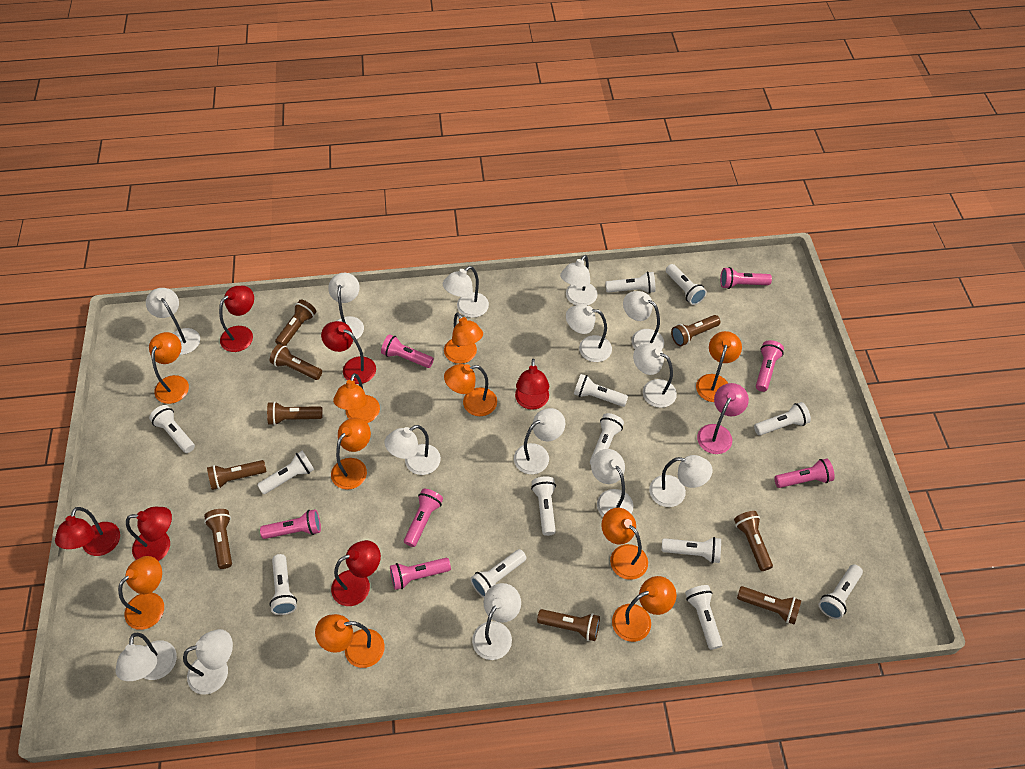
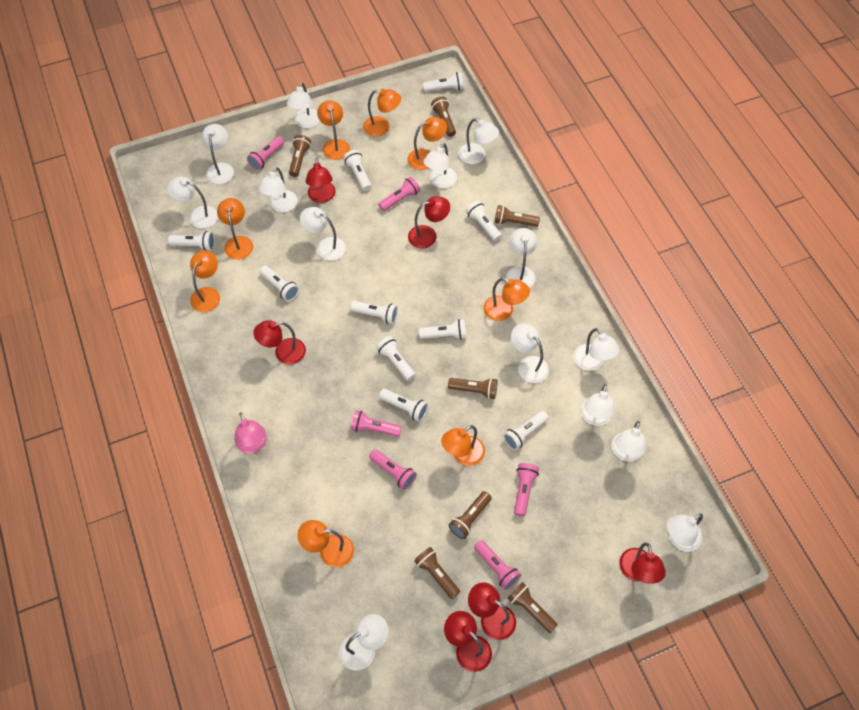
brown flashlight: 9 -> 7
orange lamp: 10 -> 8
pink flashlight: 7 -> 6
white flashlight: 13 -> 10

